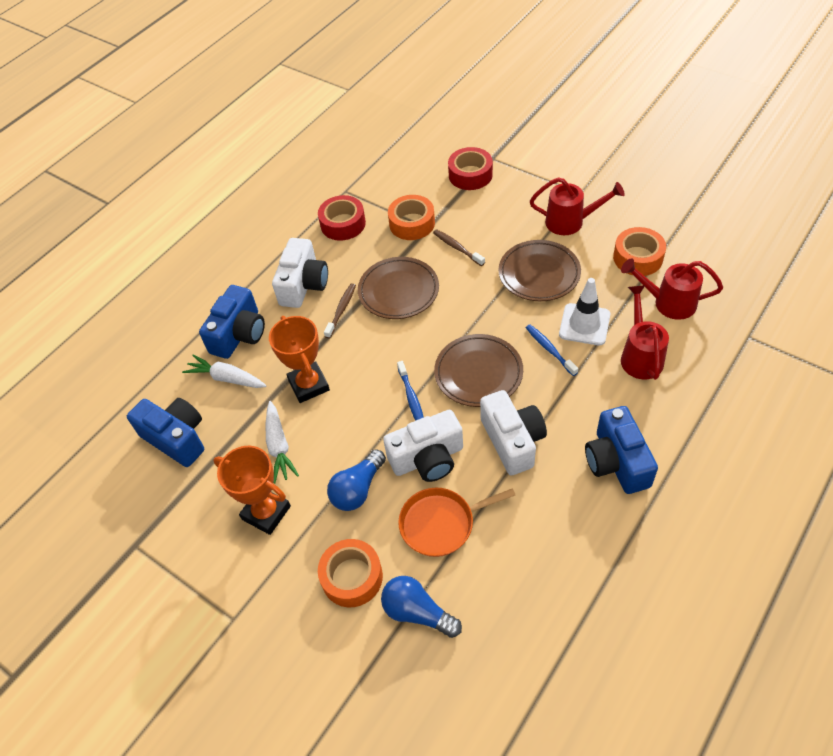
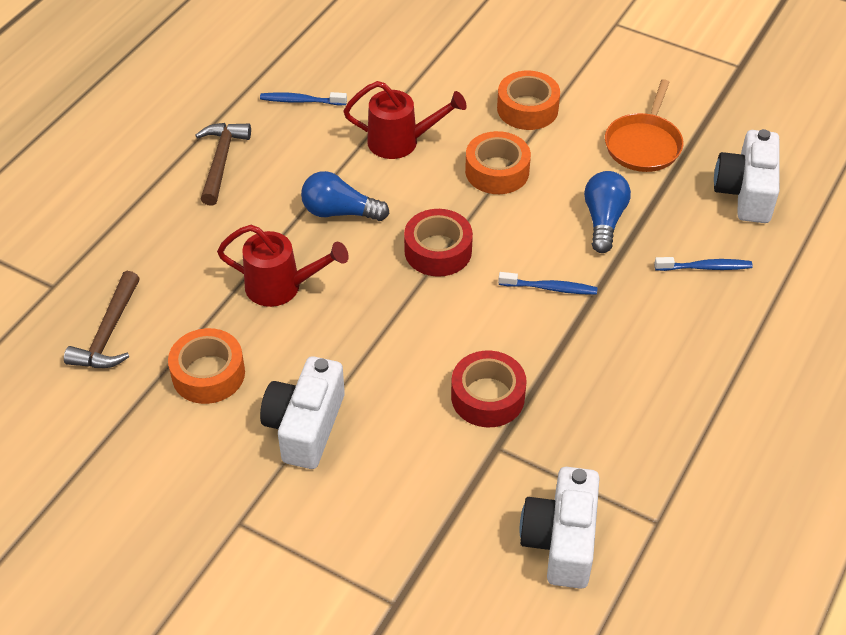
blue camera: 3 -> 0
blue toothbrush: 2 -> 3
brown hammer: 0 -> 2
brown plate: 3 -> 0
brown toothbrush: 2 -> 0
orange trophy: 2 -> 0
red watering can: 3 -> 2
white carrot: 2 -> 0
white traffic cone: 1 -> 0

